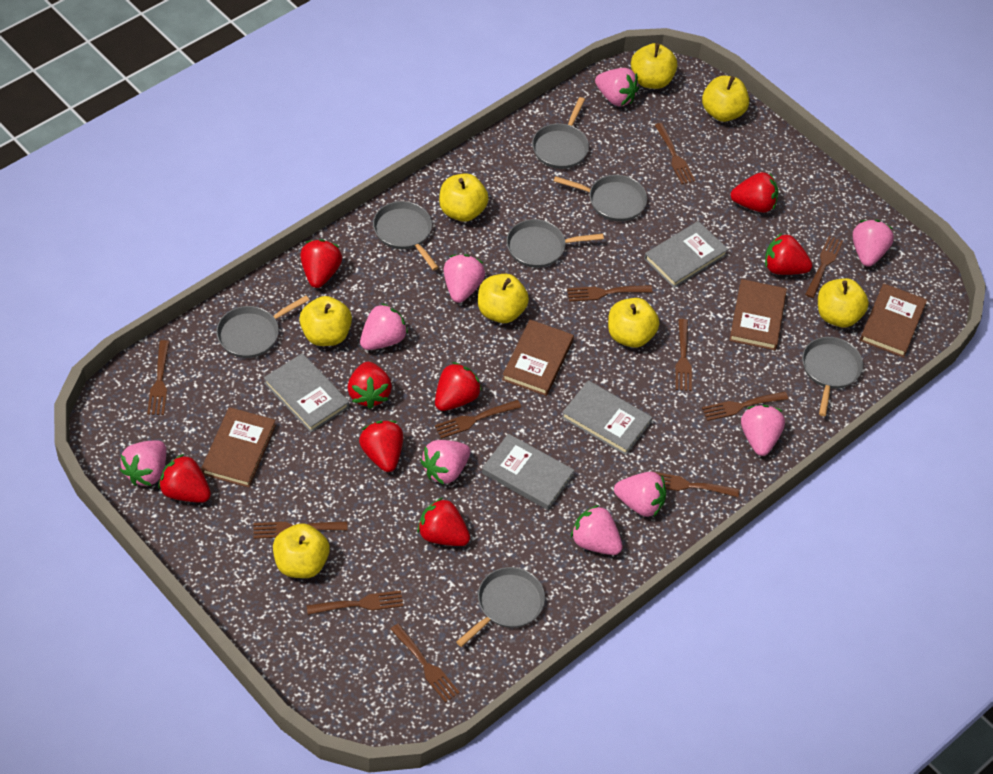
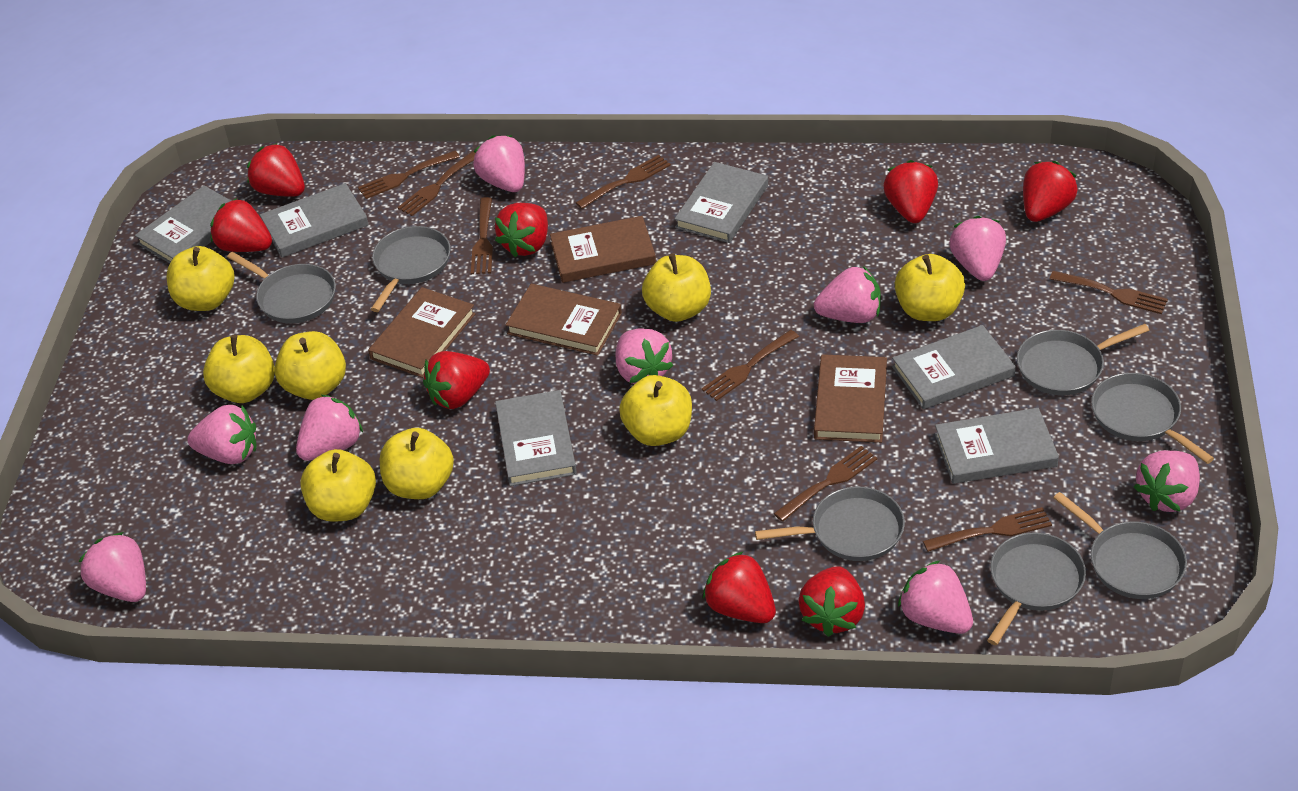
brown fork: 11 -> 8
grey book: 4 -> 6

